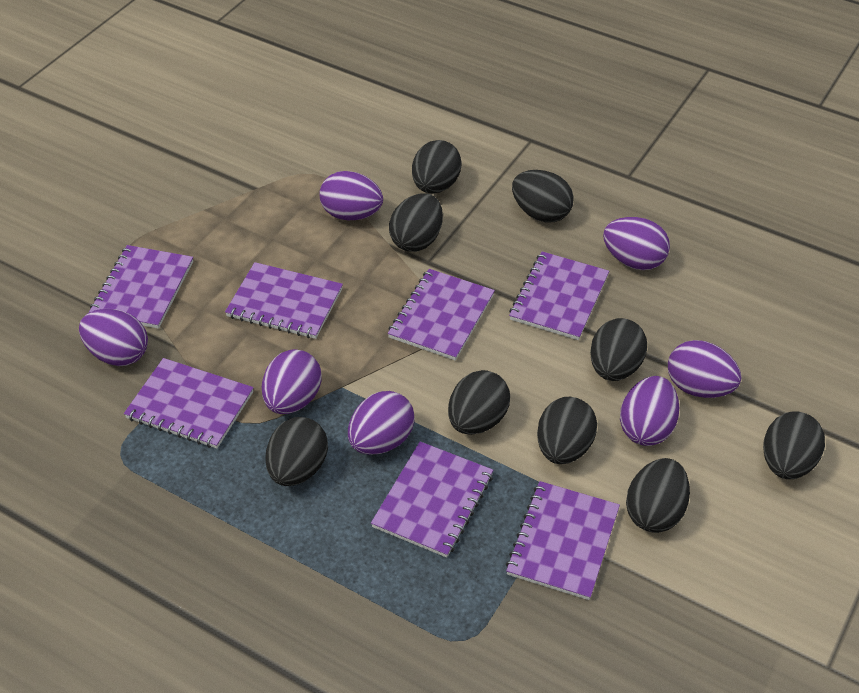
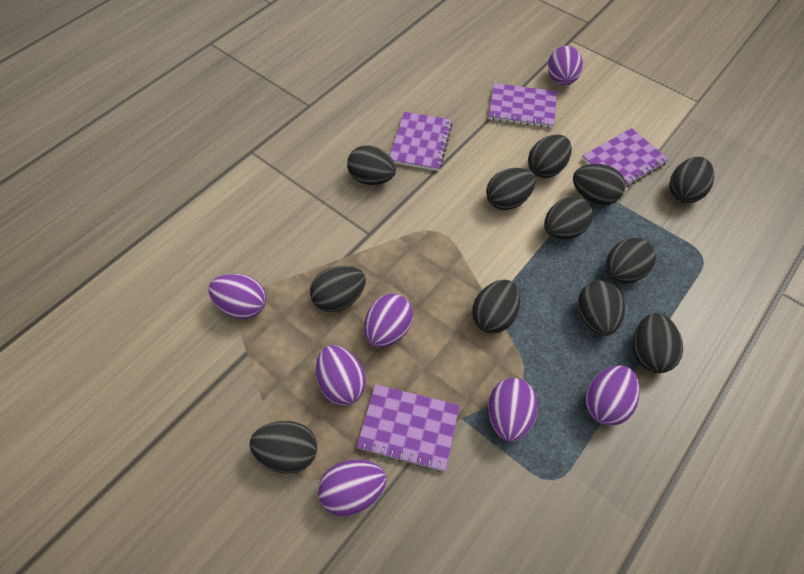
black egg: 9 -> 12
purple notebook: 7 -> 4

